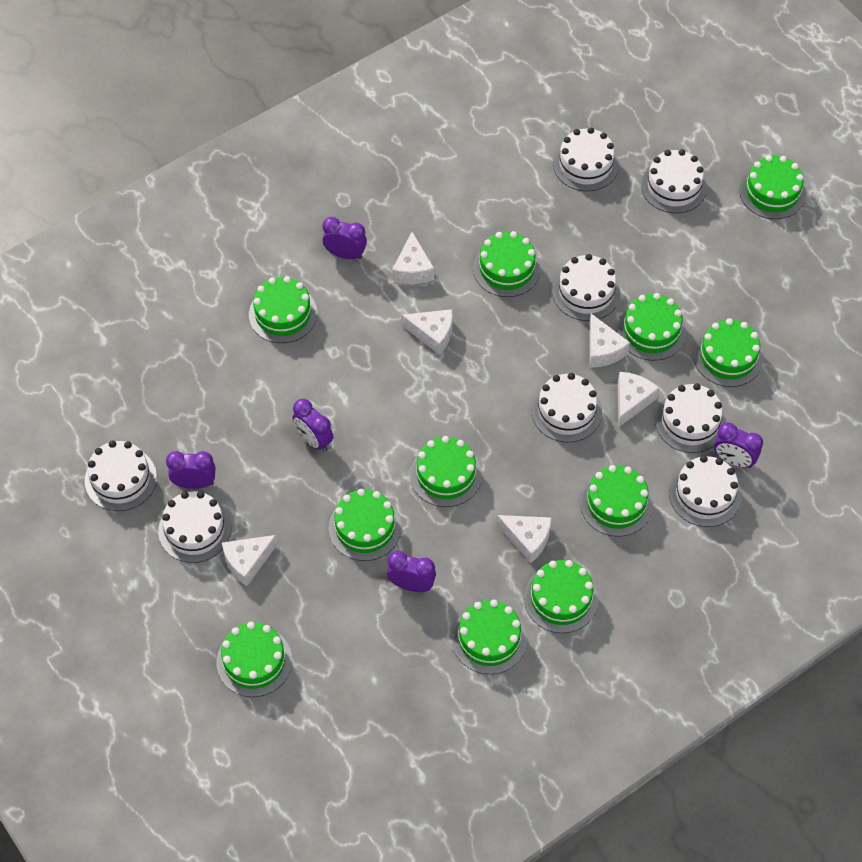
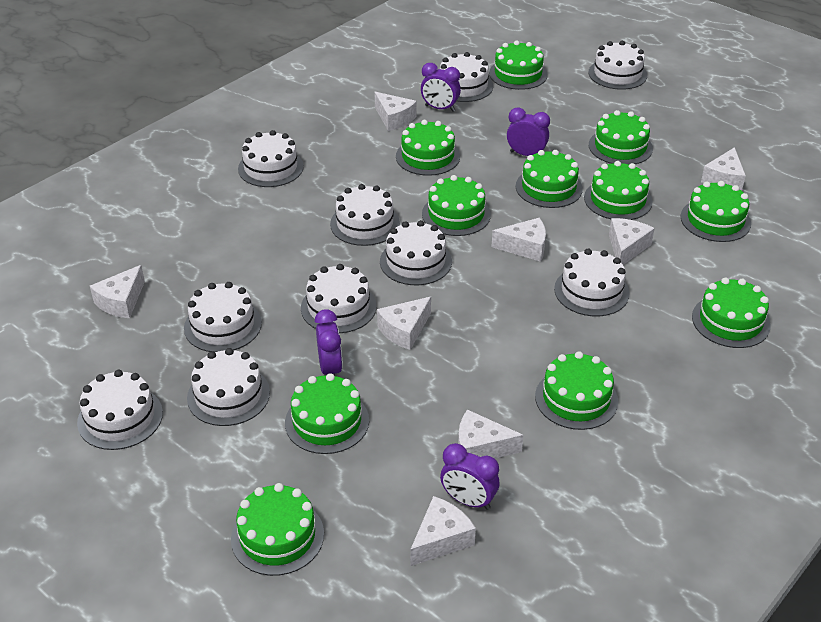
purple clock: 5 -> 4
white cake: 8 -> 10
white cheese: 6 -> 8

